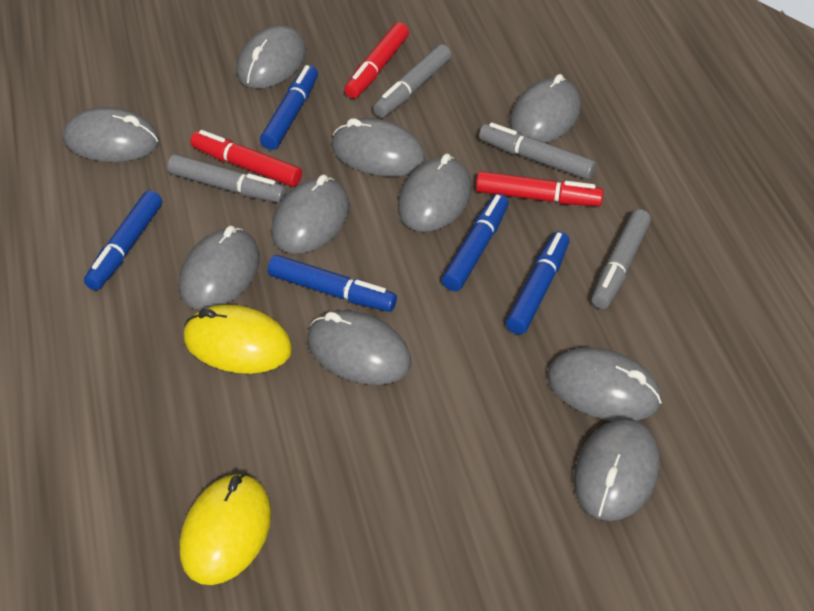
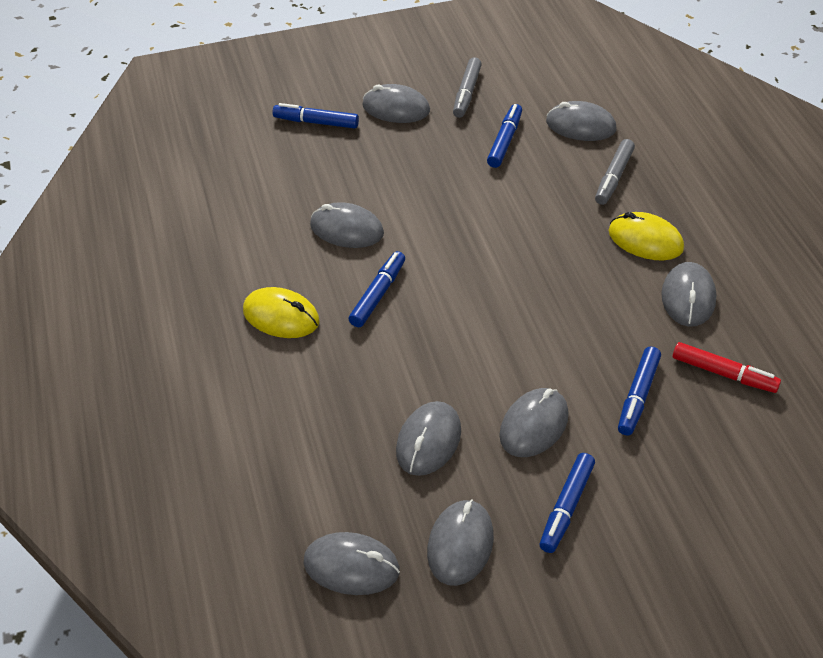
grey marker: 4 -> 2
grey mouse: 10 -> 8
red marker: 3 -> 1

